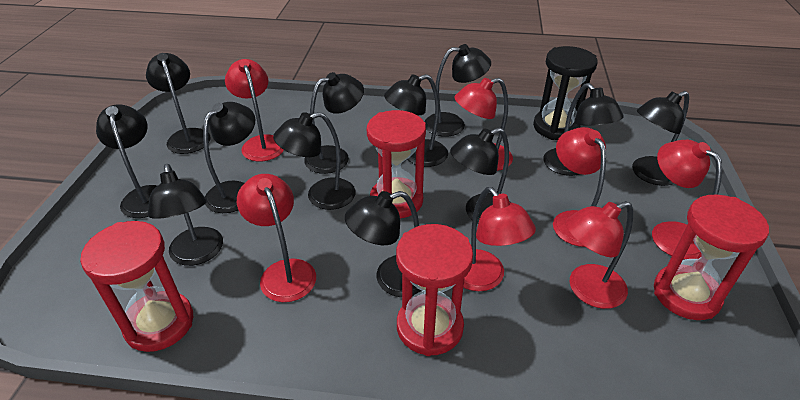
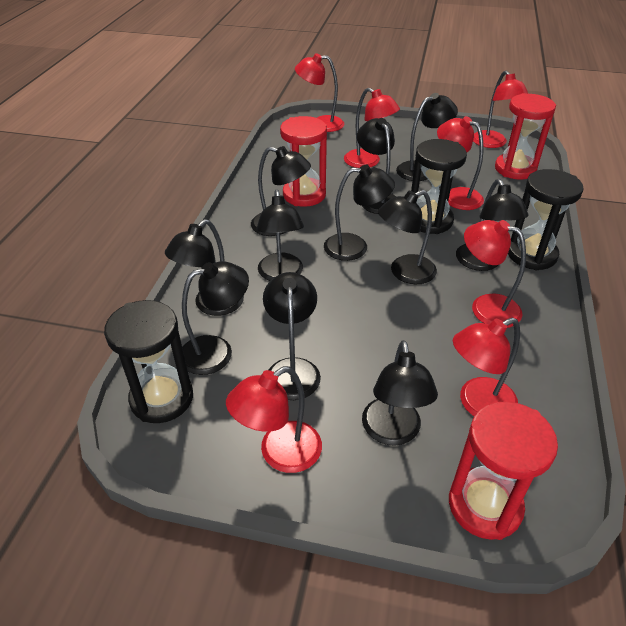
black hourglass: 1 -> 3
black lamp: 12 -> 11
red hourglass: 4 -> 3

